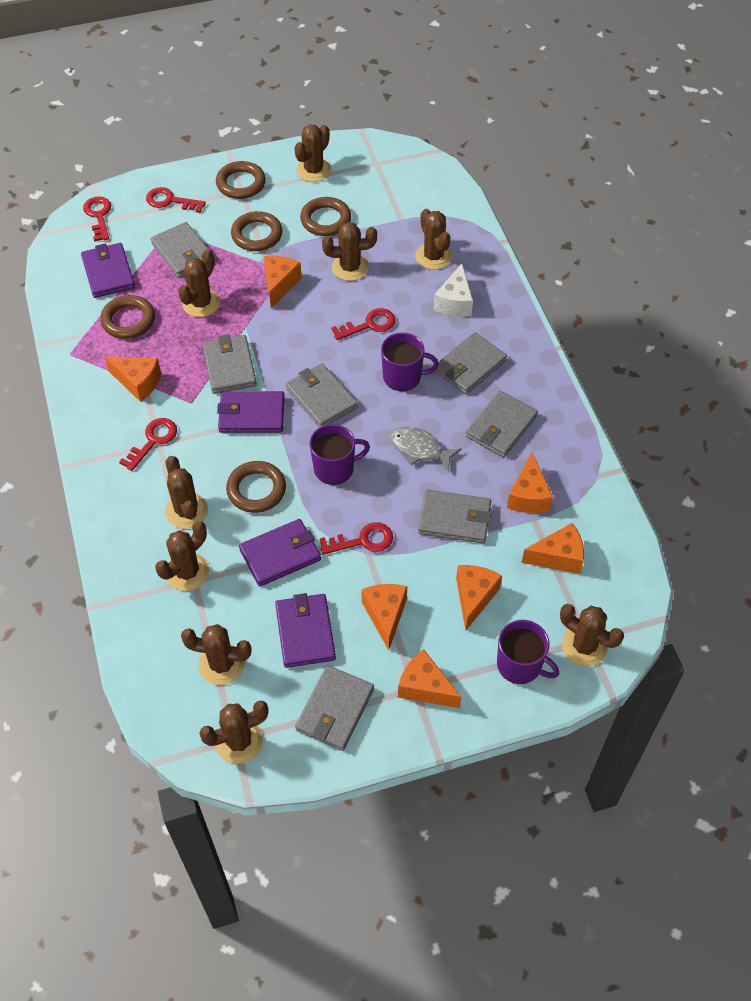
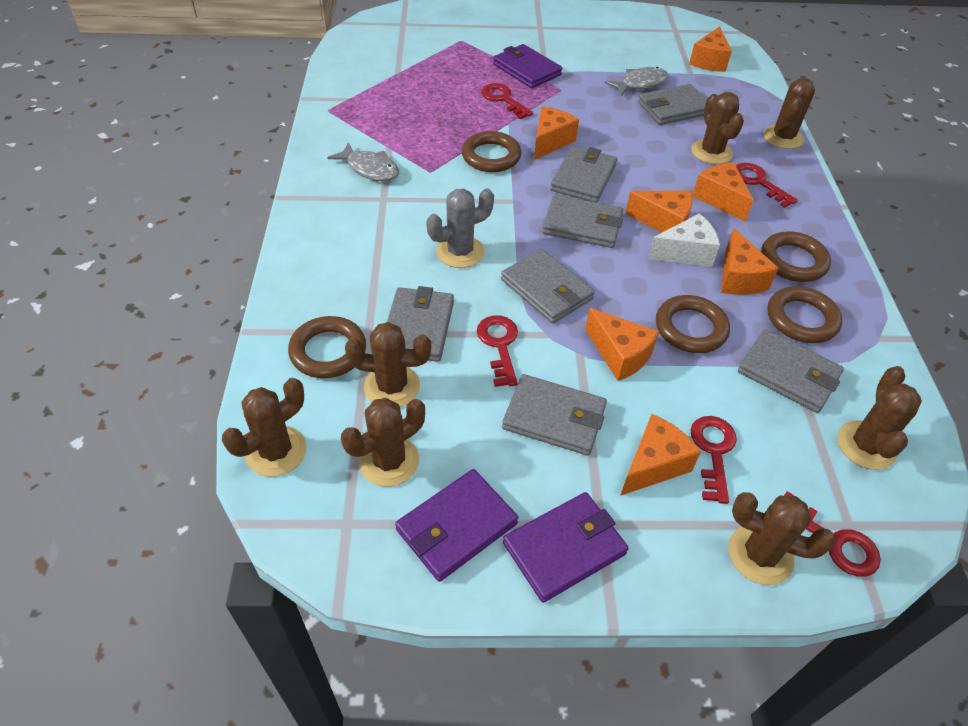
brown cactus: 9 -> 7
grey cactus: 0 -> 1
grey fish: 1 -> 2
purple mug: 3 -> 0
purple wallet: 4 -> 3

